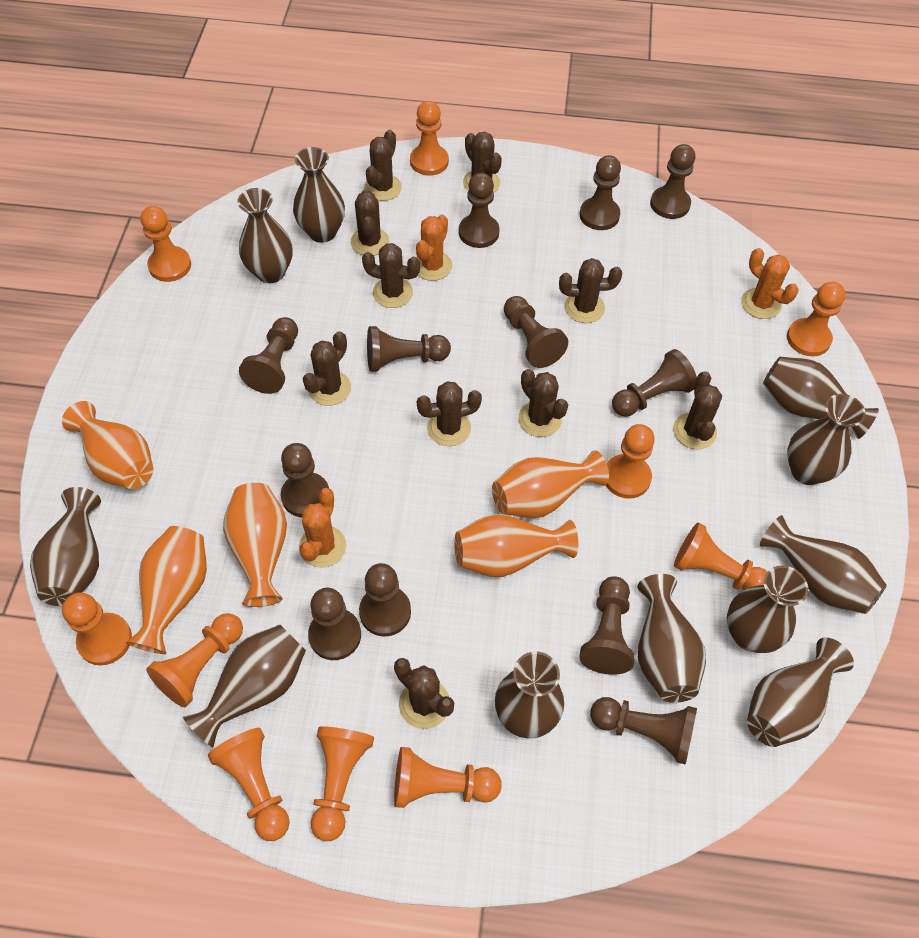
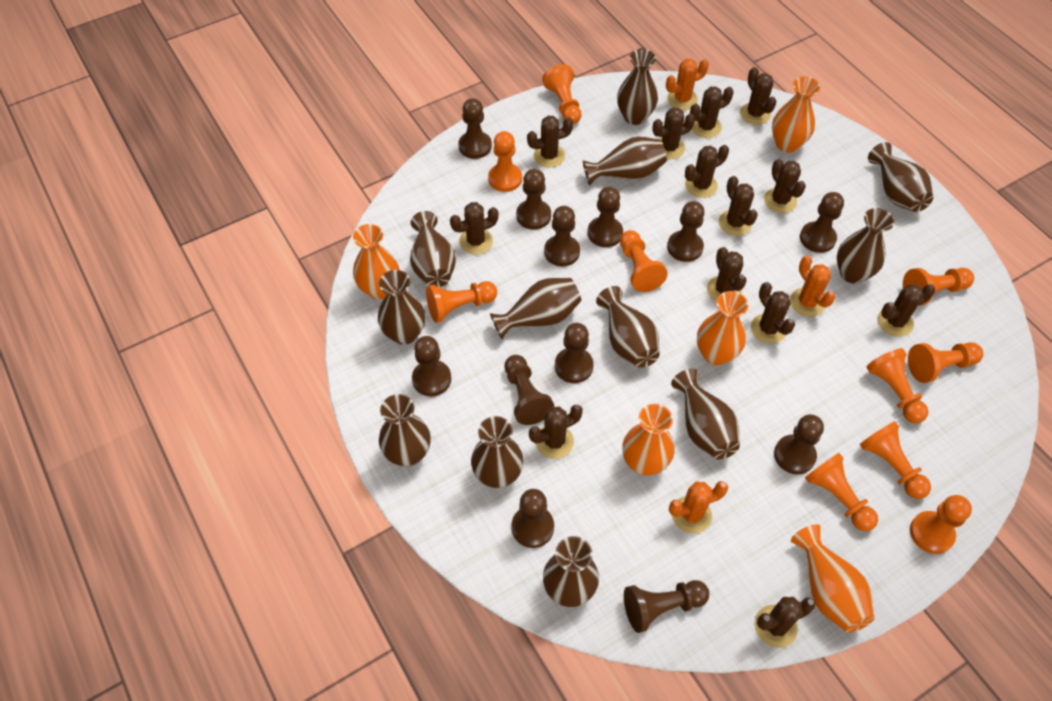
brown cactus: 10 -> 13
brown vase: 11 -> 12

